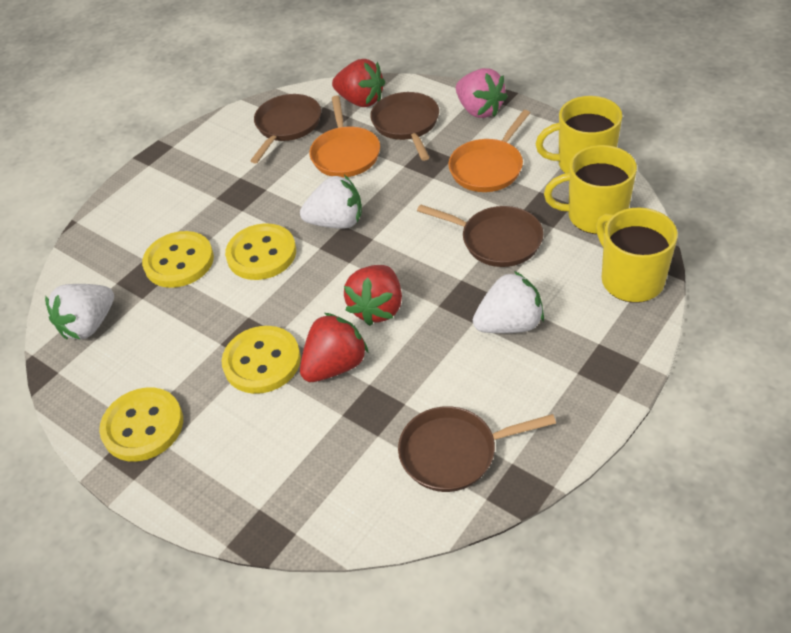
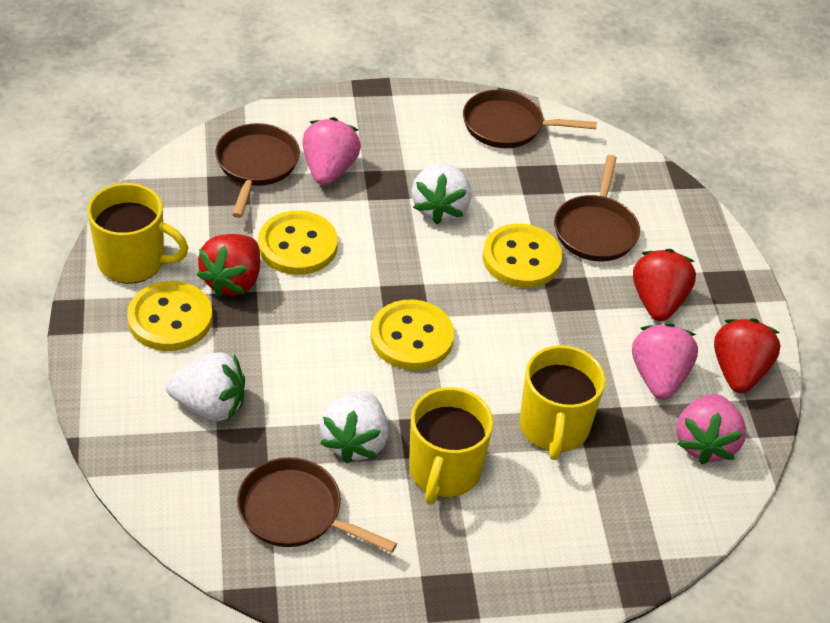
orange pan: 2 -> 0
pink strawberry: 1 -> 3

